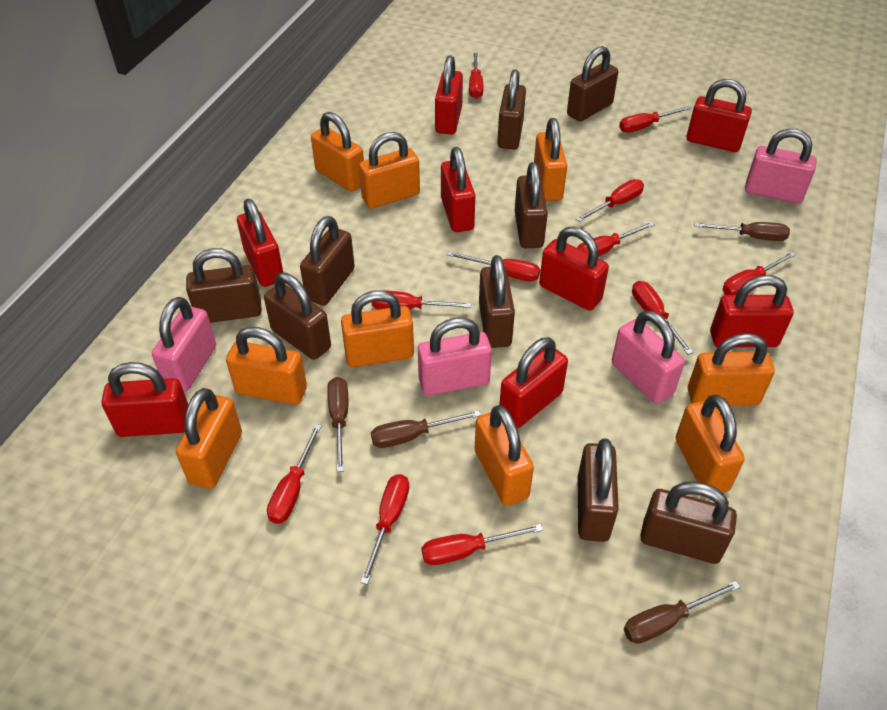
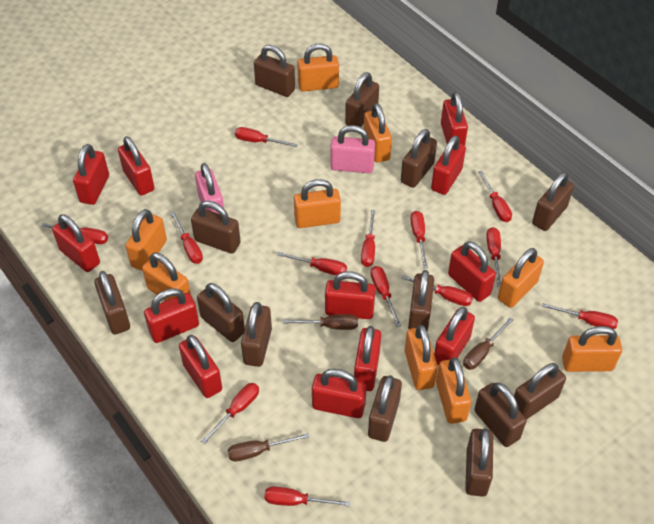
brown padlock: 9 -> 13
brown screwdriver: 4 -> 3
pink padlock: 4 -> 2
red padlock: 8 -> 12
red screwdriver: 11 -> 13

